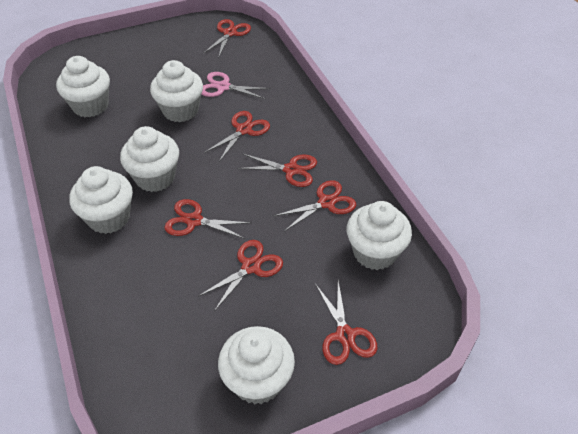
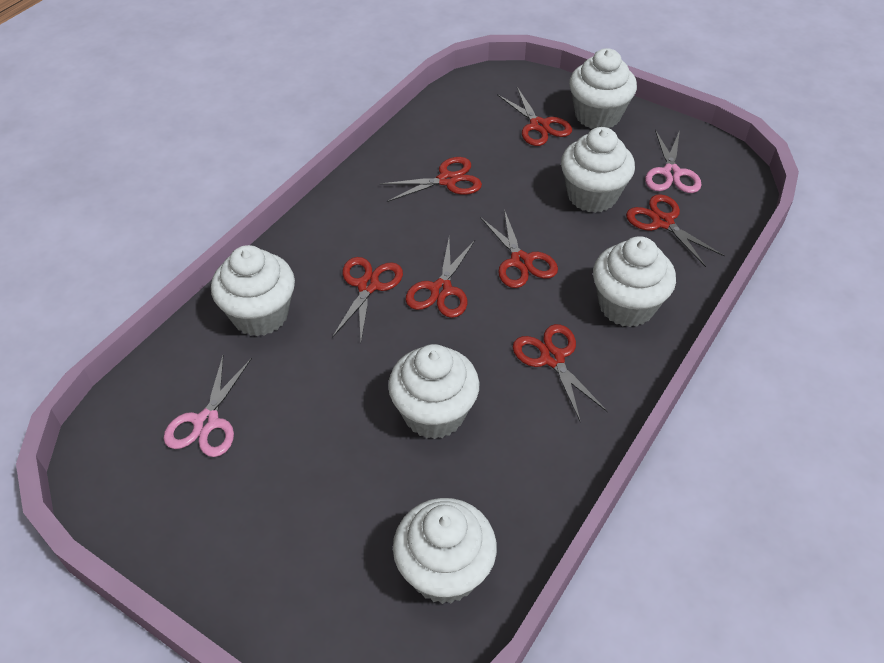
pink scissors: 1 -> 2

